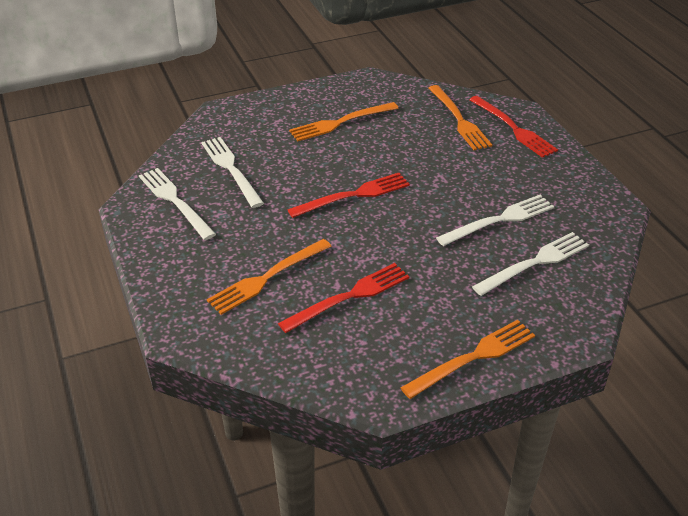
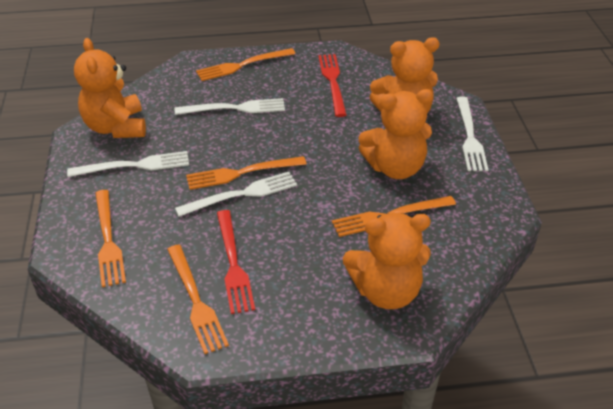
orange fork: 4 -> 5
orange teddy bear: 0 -> 4
red fork: 3 -> 2

